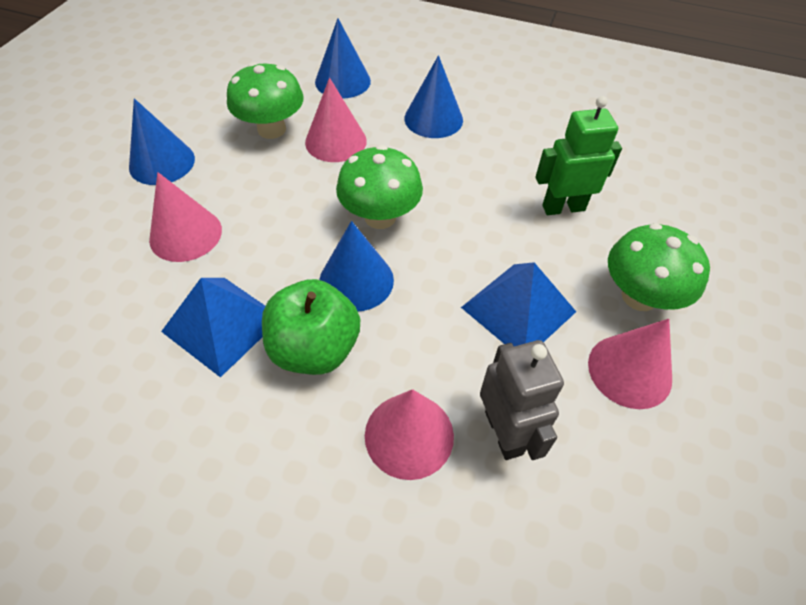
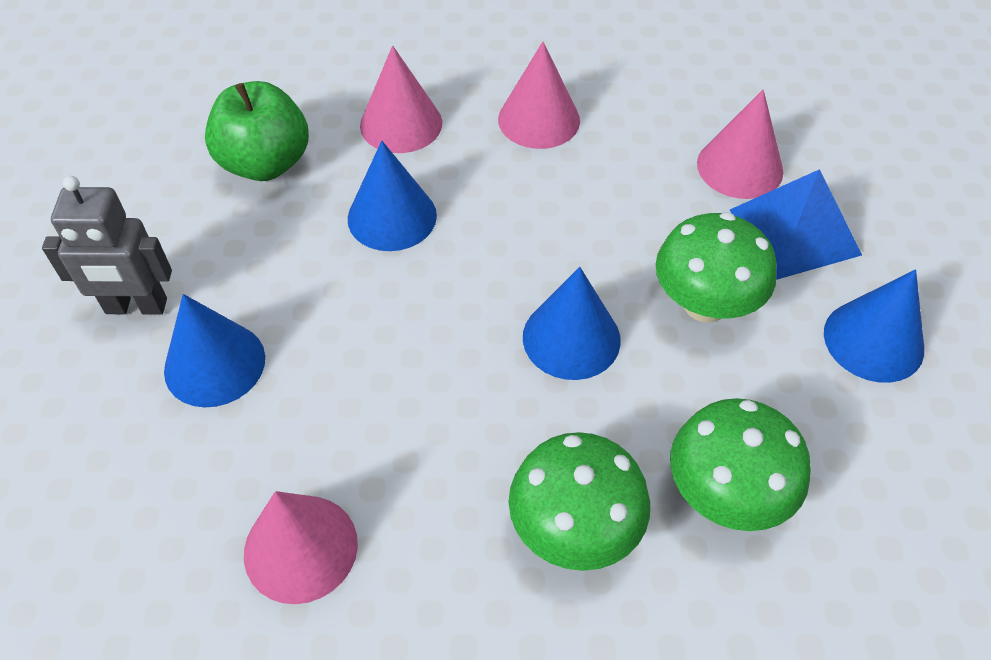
blue pyramid: 2 -> 1
green robot: 1 -> 0

